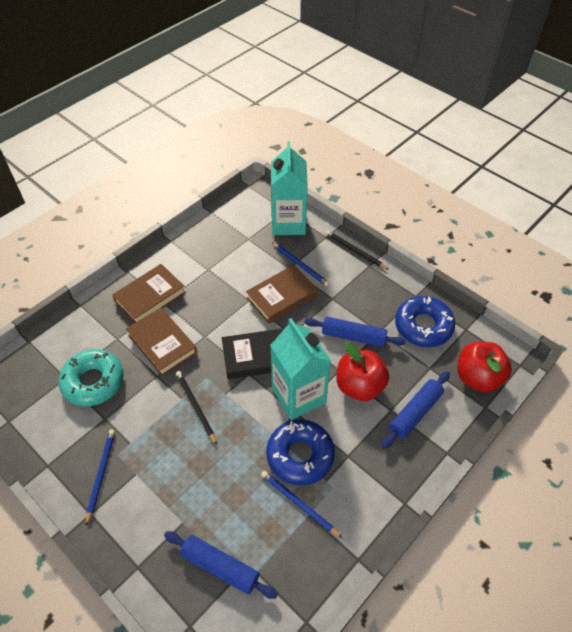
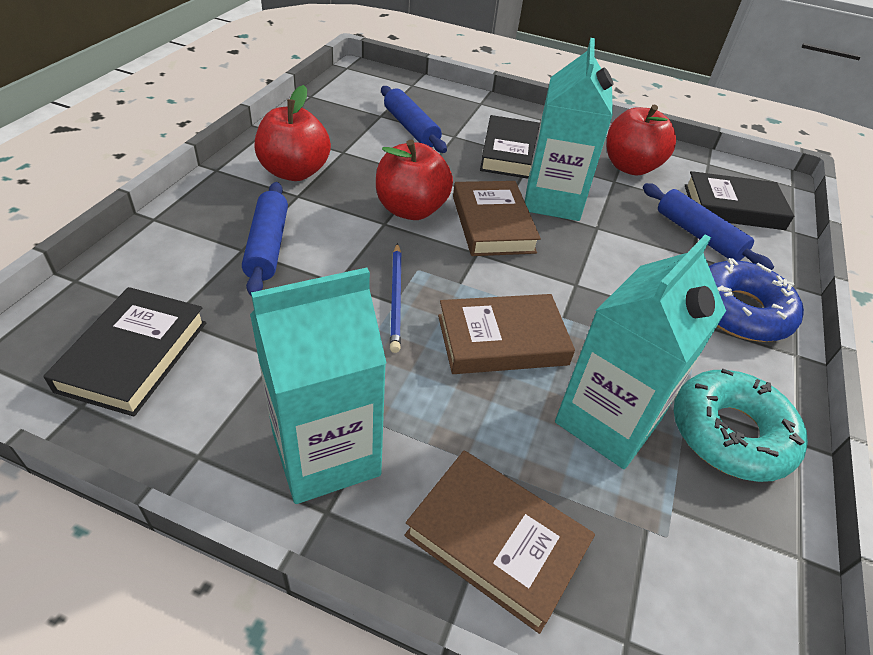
black book: 1 -> 3
black pencil: 2 -> 0
blue donut: 2 -> 1
blue pencil: 3 -> 1
red apple: 2 -> 3
turquoise carton: 2 -> 3

